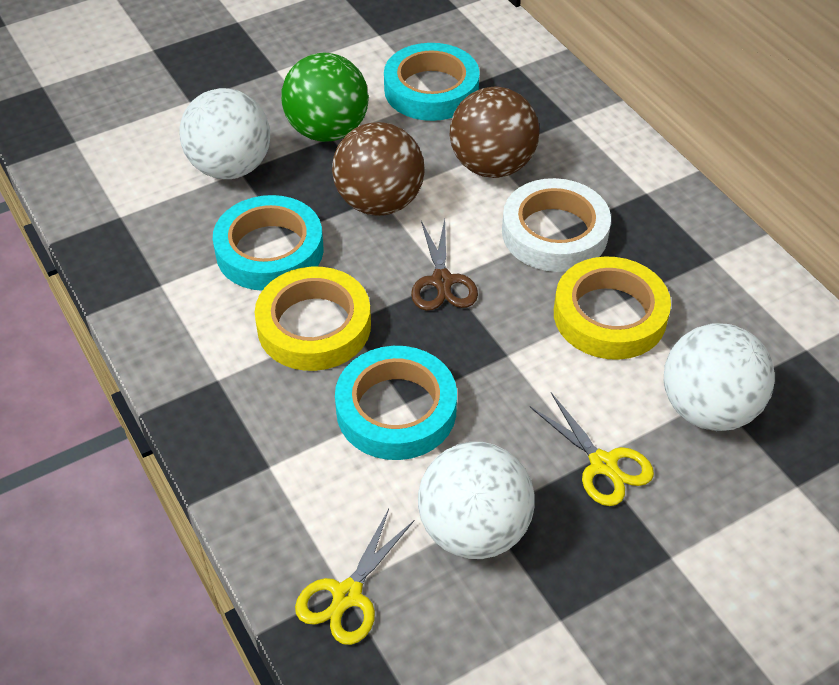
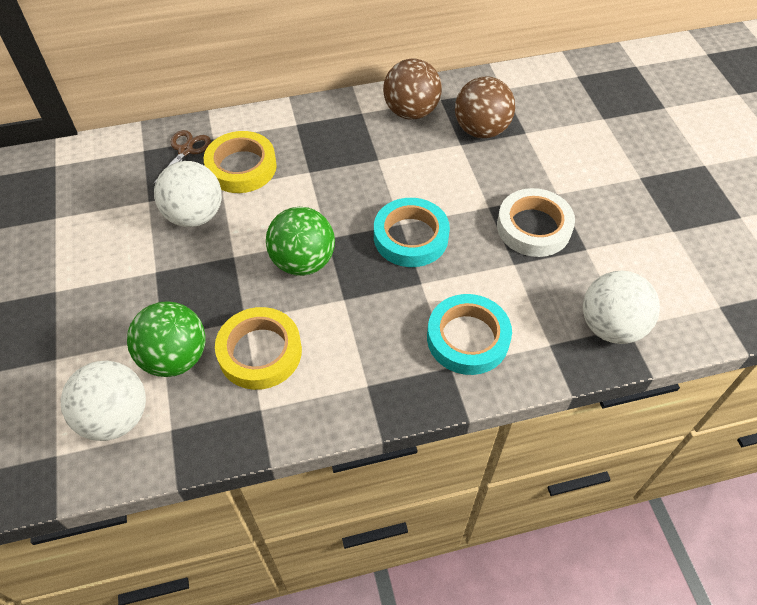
green ball: 1 -> 2
turquoise tape: 3 -> 2
yellow scissors: 2 -> 0

